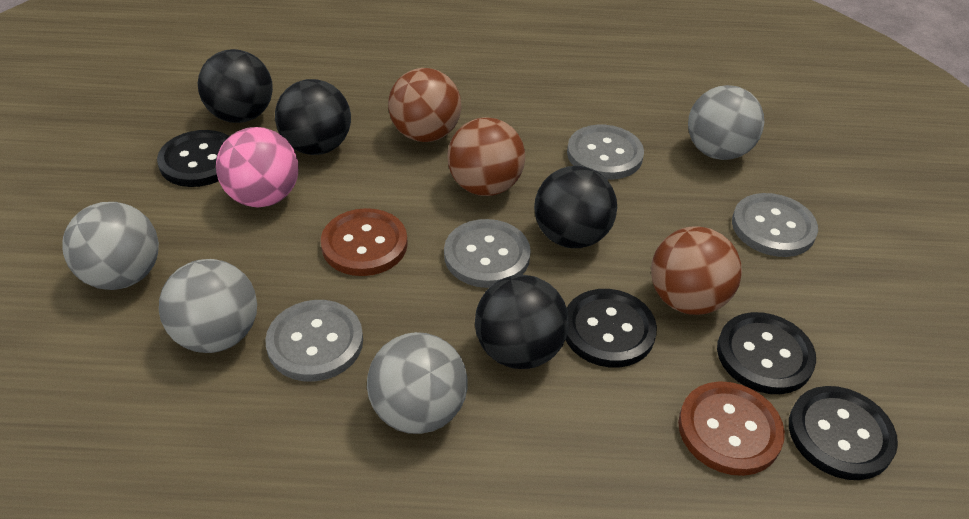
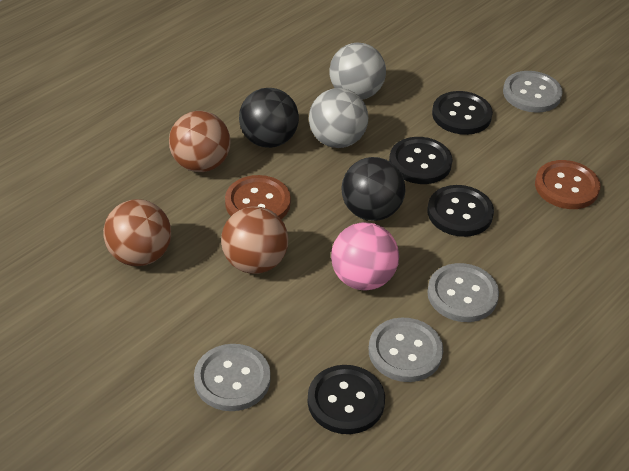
black ball: 4 -> 2
grey ball: 4 -> 2

